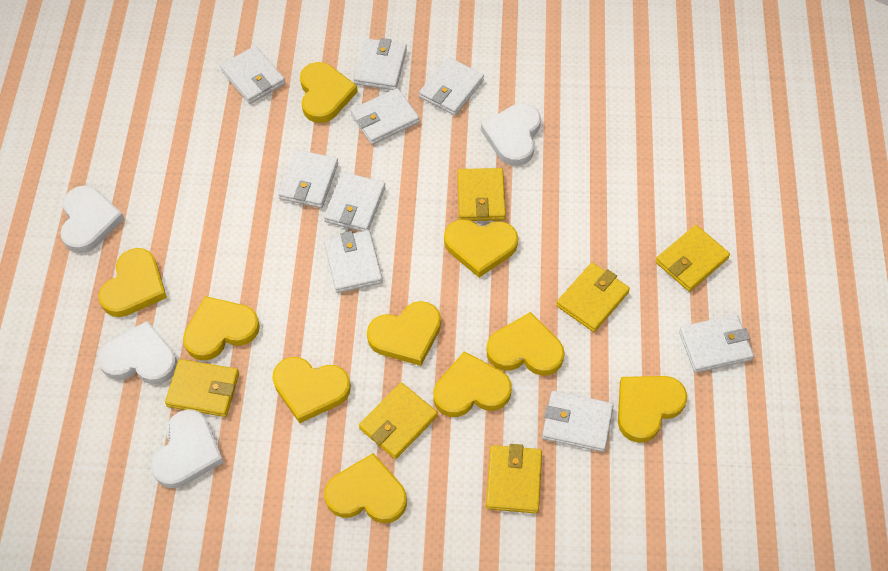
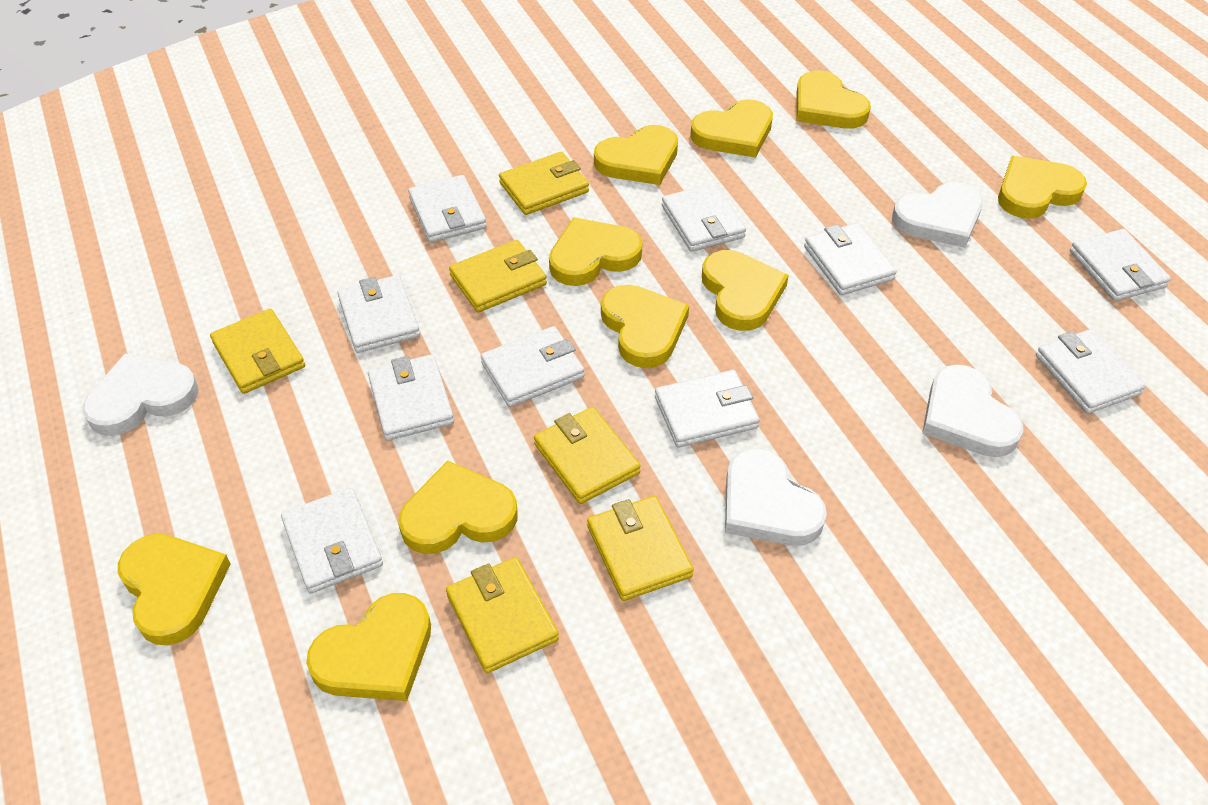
white wallet: 9 -> 10

